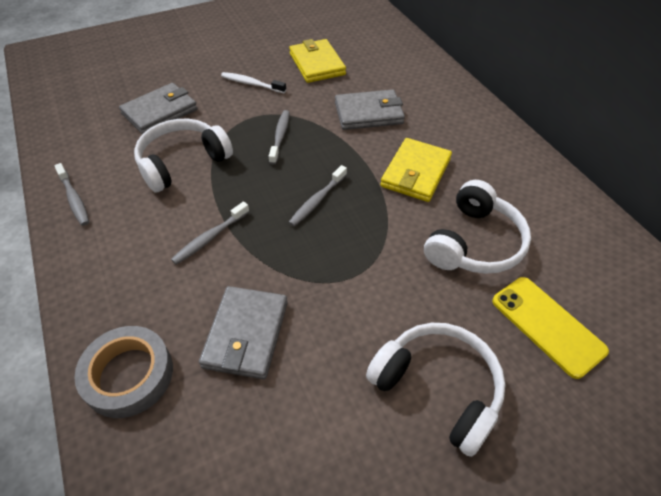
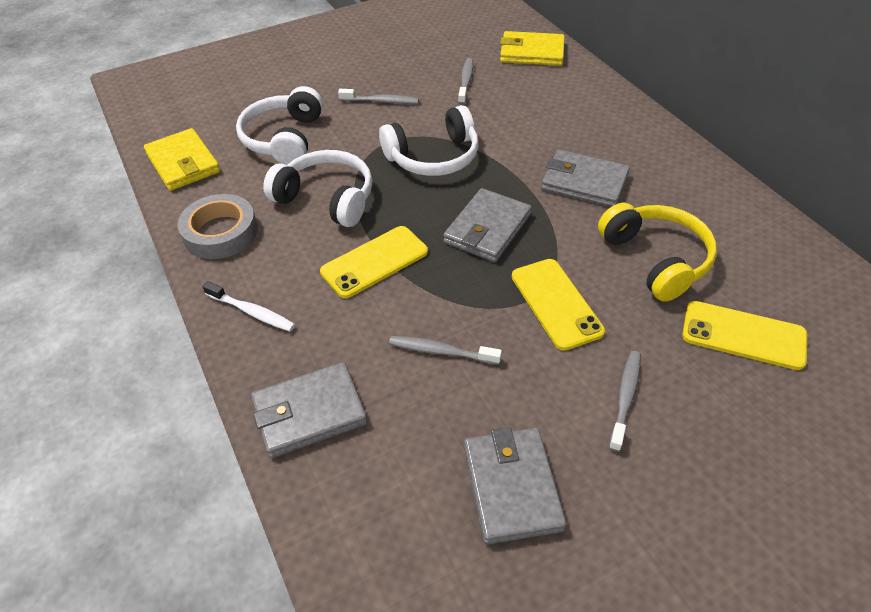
grey wallet: 3 -> 4
yellow headphones: 0 -> 1
yellow phone: 1 -> 3

